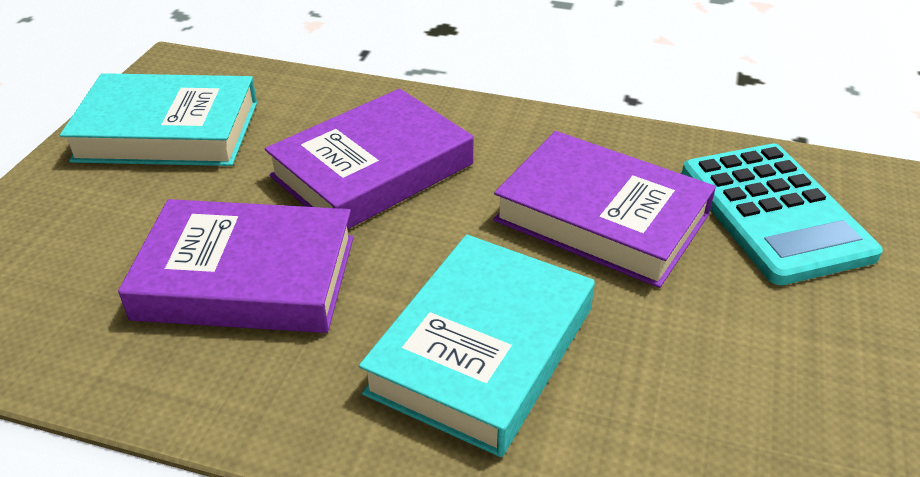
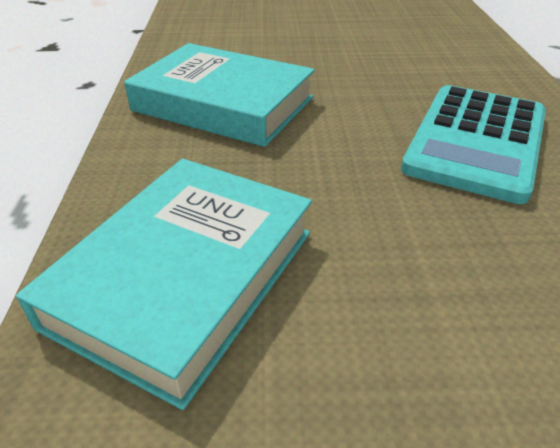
purple book: 3 -> 0

